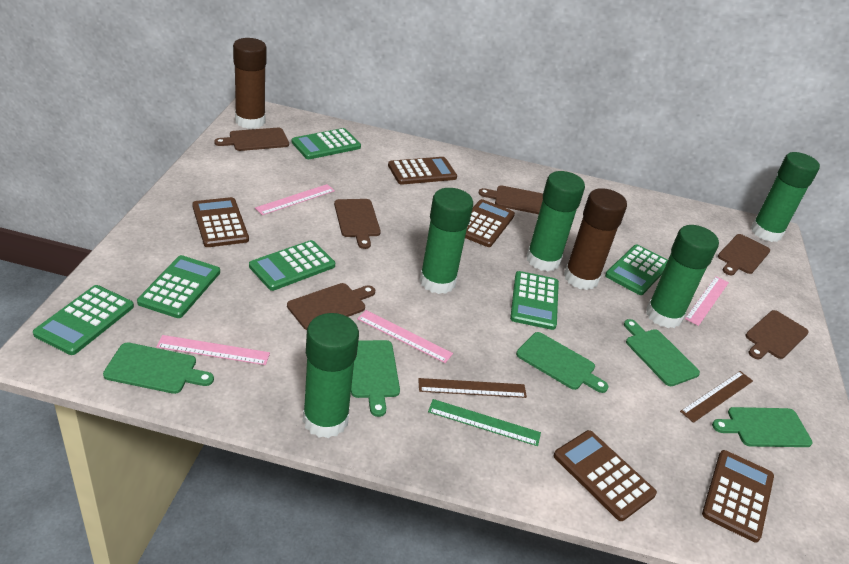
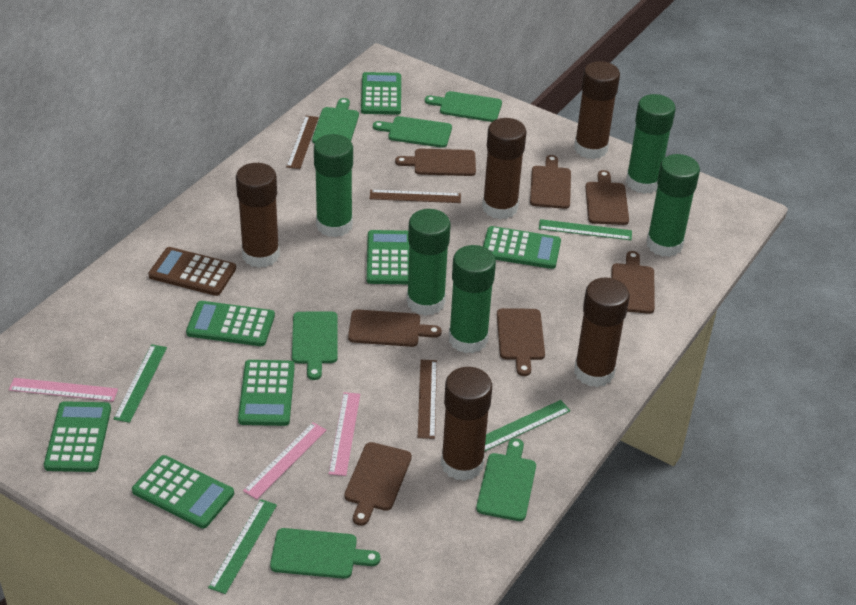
brown calculator: 5 -> 1
brown cutting board: 6 -> 7
brown glue stick: 2 -> 5
brown ruler: 2 -> 3
green calculator: 6 -> 7
green cutting board: 5 -> 6
green ruler: 1 -> 4
pink ruler: 4 -> 3

